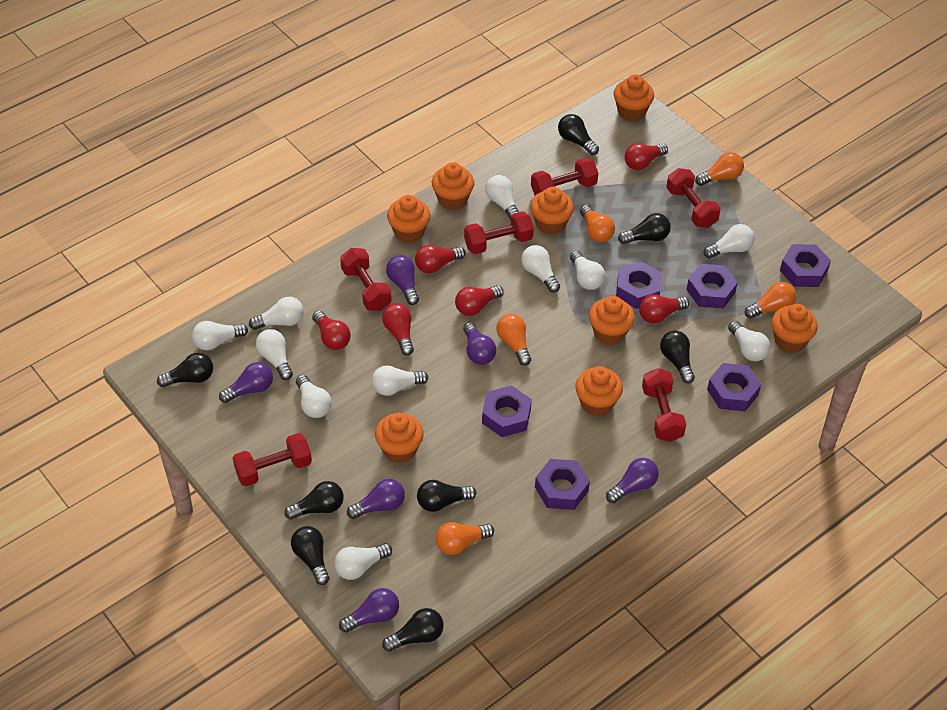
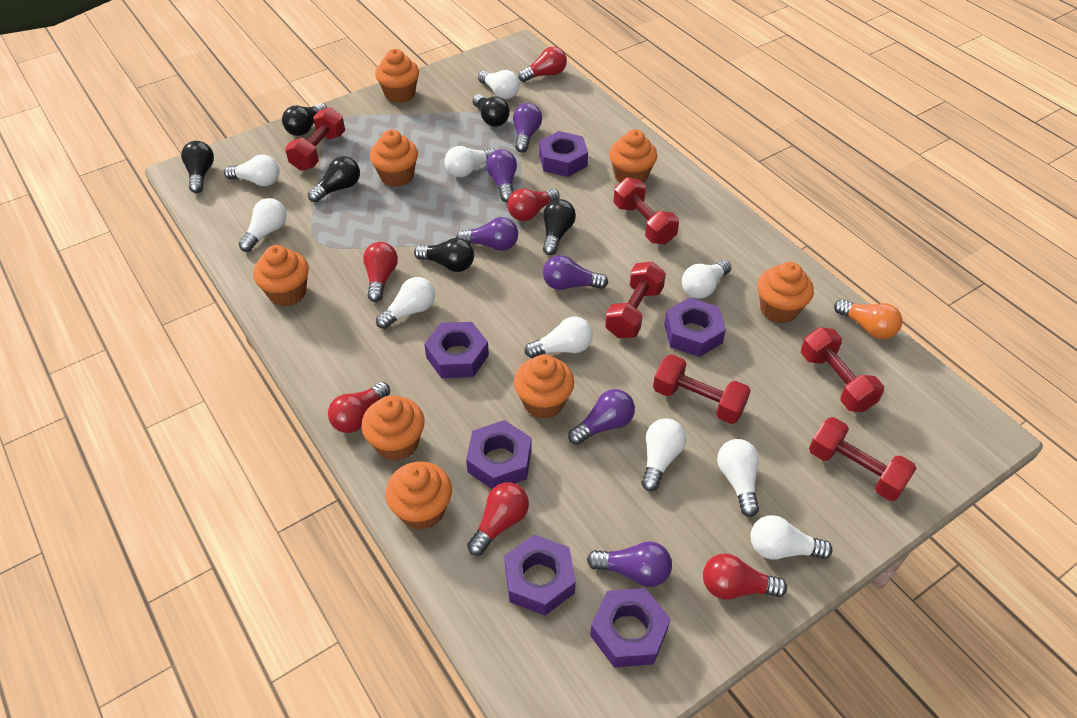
black light bulb: 8 -> 6
orange light bulb: 5 -> 1
white light bulb: 11 -> 10

